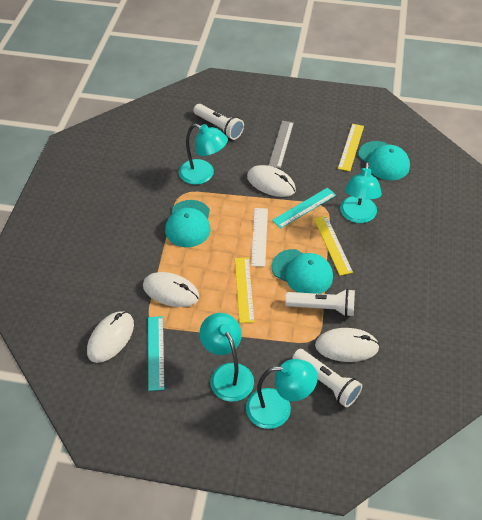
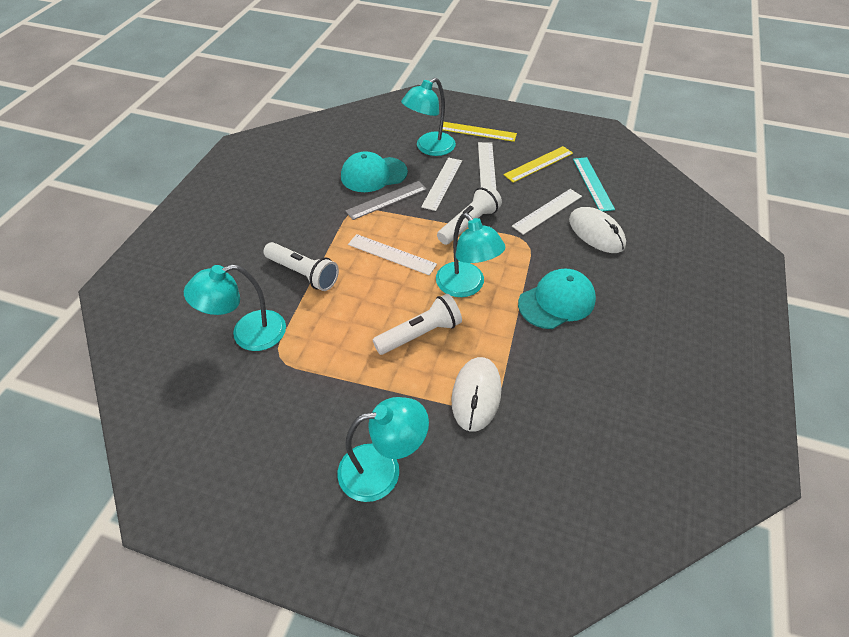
turquoise cap: 3 -> 2
turquoise ruler: 2 -> 1
white mouse: 4 -> 2
white ruler: 1 -> 4
yellow ruler: 3 -> 2

